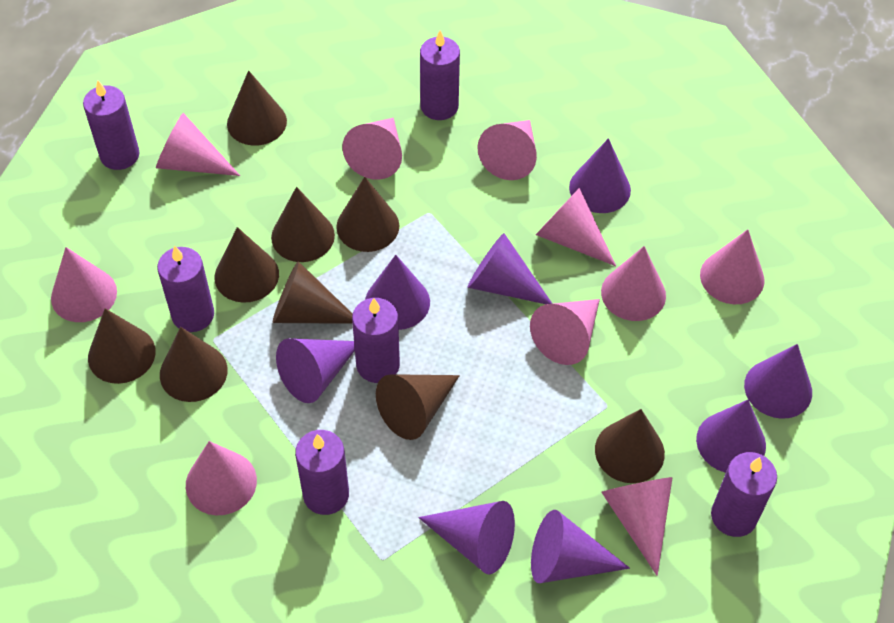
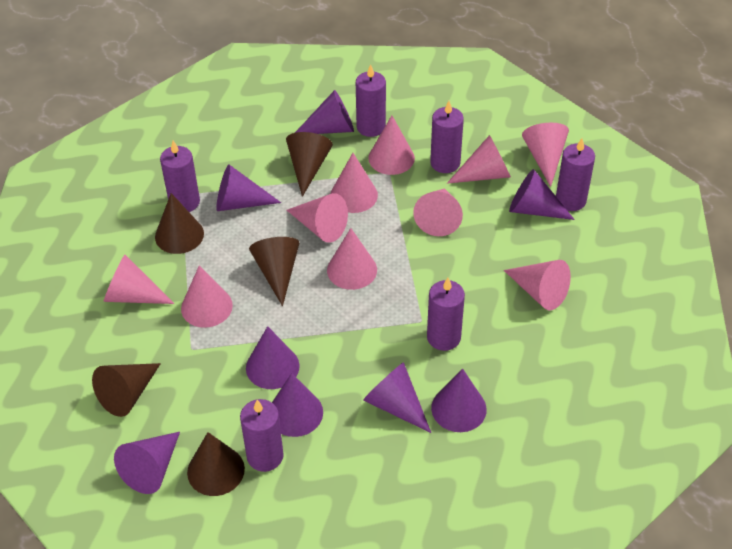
brown cone: 9 -> 5

